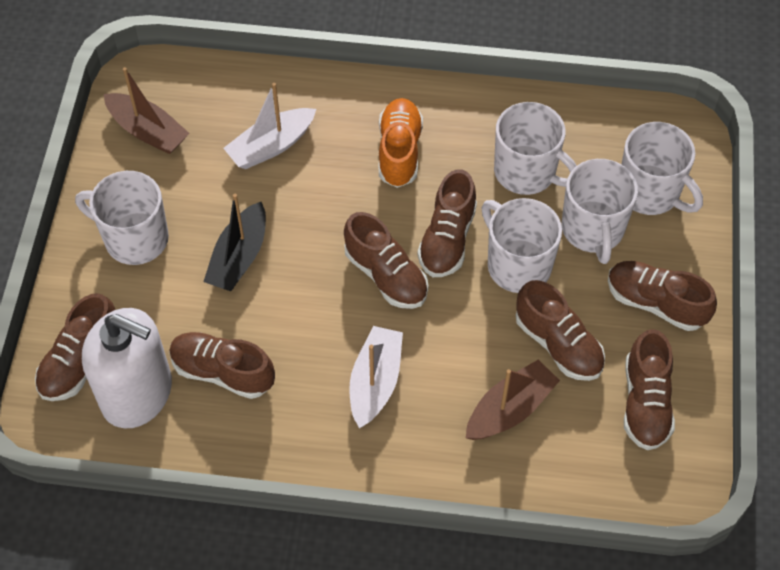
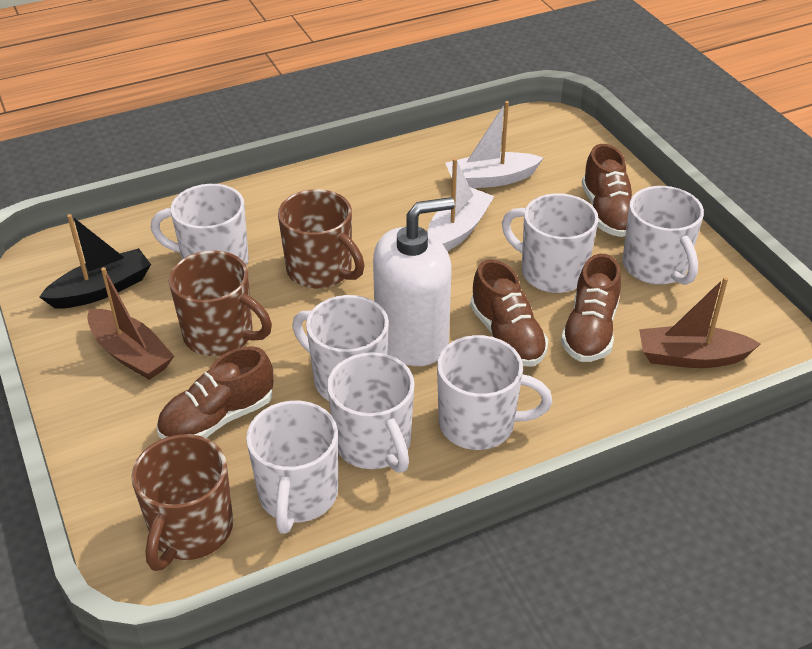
brown mug: 0 -> 3
brown shoe: 7 -> 4
orange shoe: 1 -> 0
white mug: 5 -> 7

